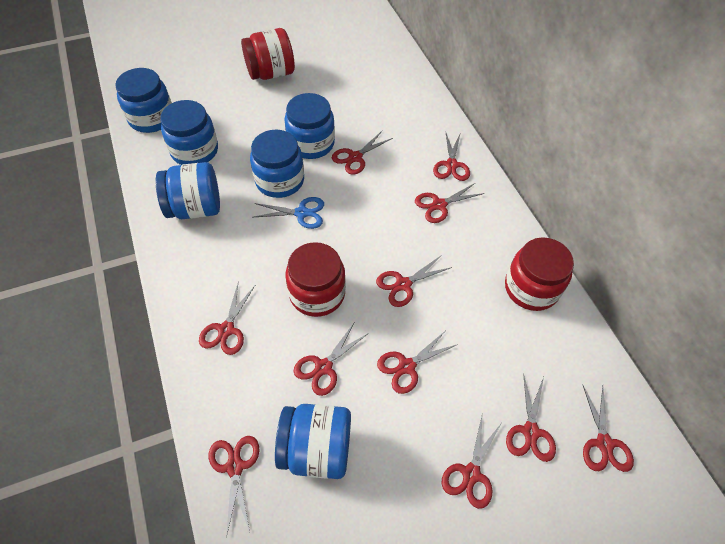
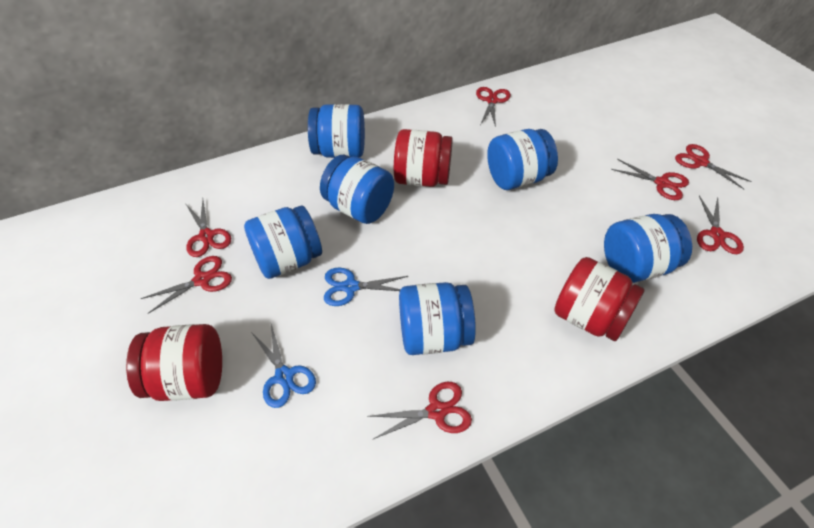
blue scissors: 1 -> 2
red scissors: 11 -> 7

